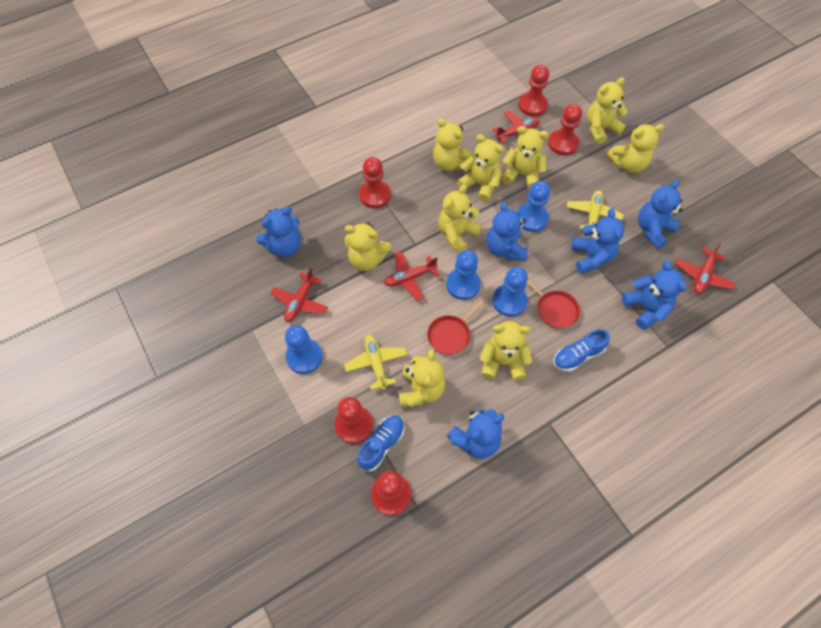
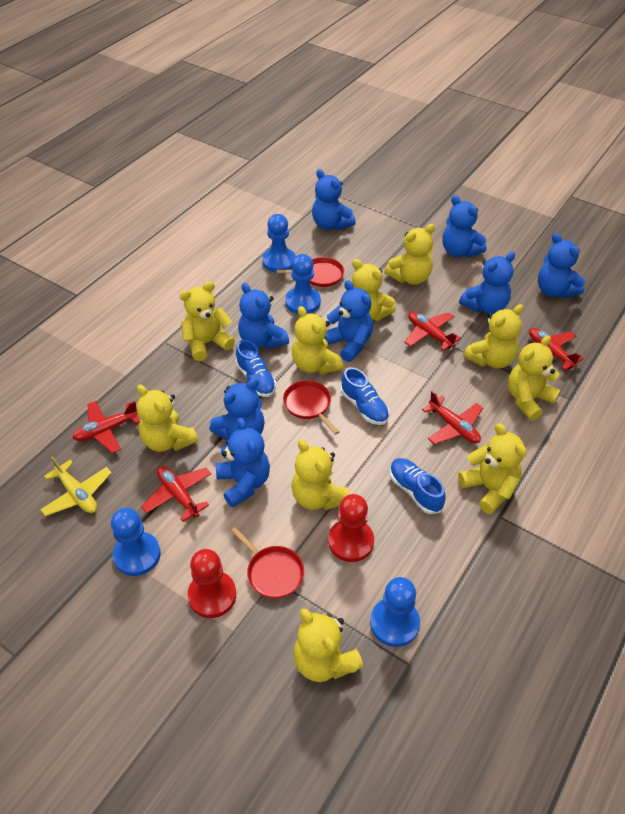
blue shoe: 2 -> 3
blue teddy bear: 6 -> 8
red pan: 2 -> 3
red pawn: 5 -> 2
red plane: 4 -> 5
yellow plane: 2 -> 1
yellow teddy bear: 9 -> 10

